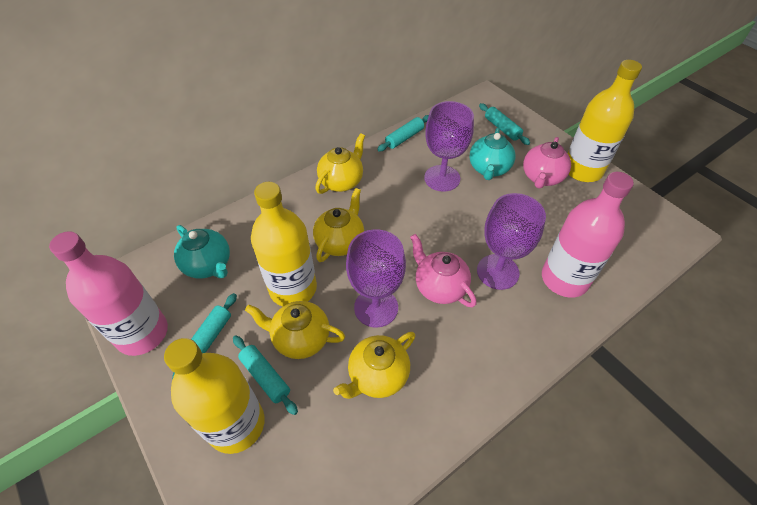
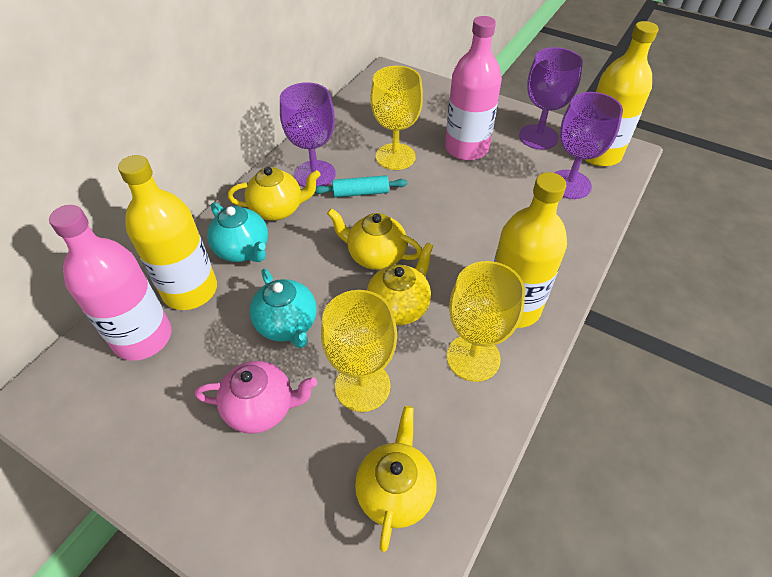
pink teapot: 2 -> 1
turquoise rolling pin: 4 -> 1
yellow goblet: 0 -> 3

